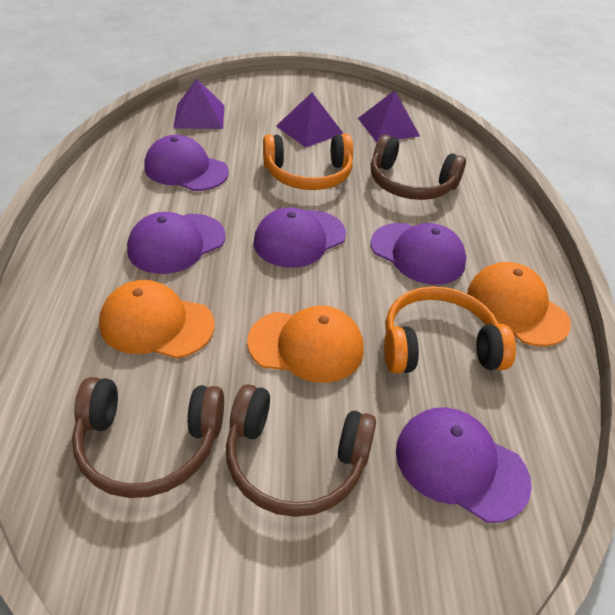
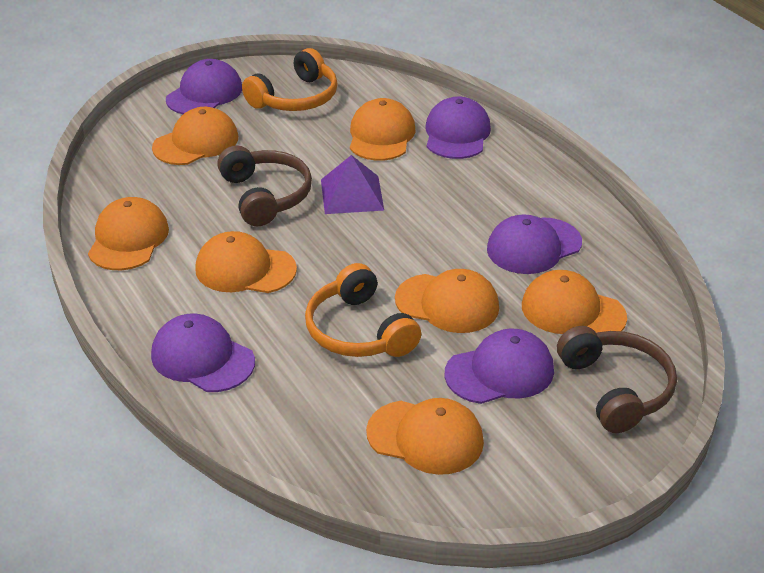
brown headphones: 3 -> 2
orange cap: 3 -> 7
purple pyramid: 3 -> 1

